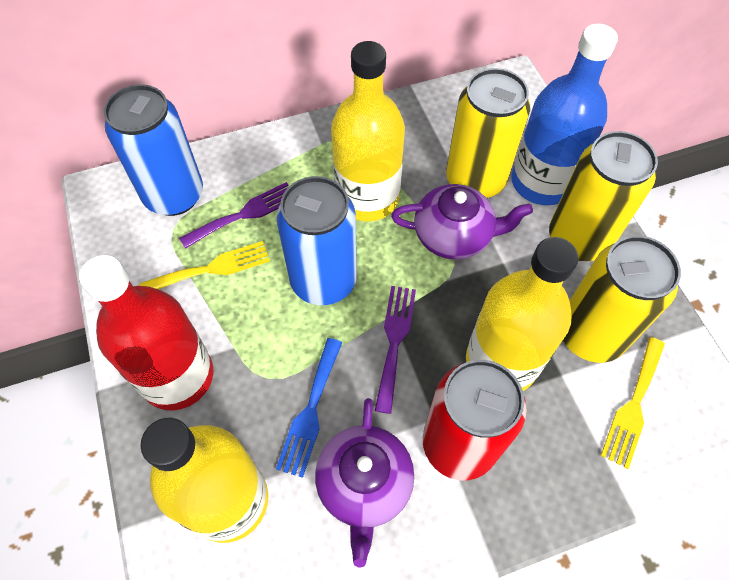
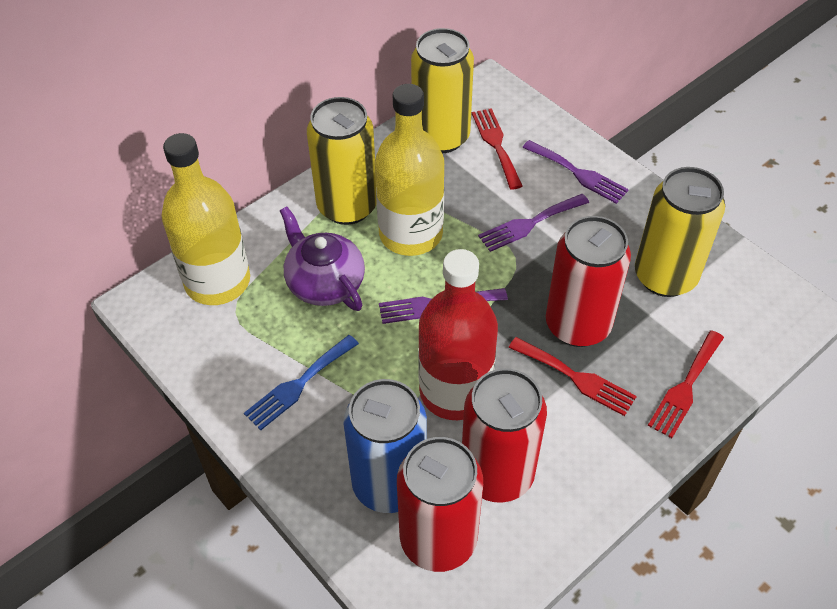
blue bottle: 1 -> 0
blue can: 2 -> 1
purple fork: 2 -> 3
purple teapot: 2 -> 1
red can: 1 -> 3
red fork: 0 -> 3
yellow bottle: 3 -> 2
yellow fork: 2 -> 0

